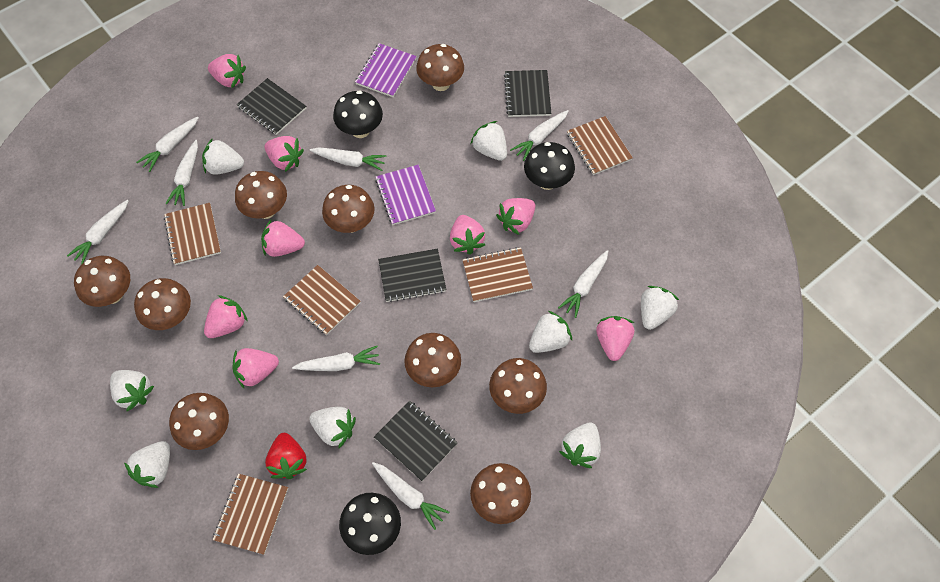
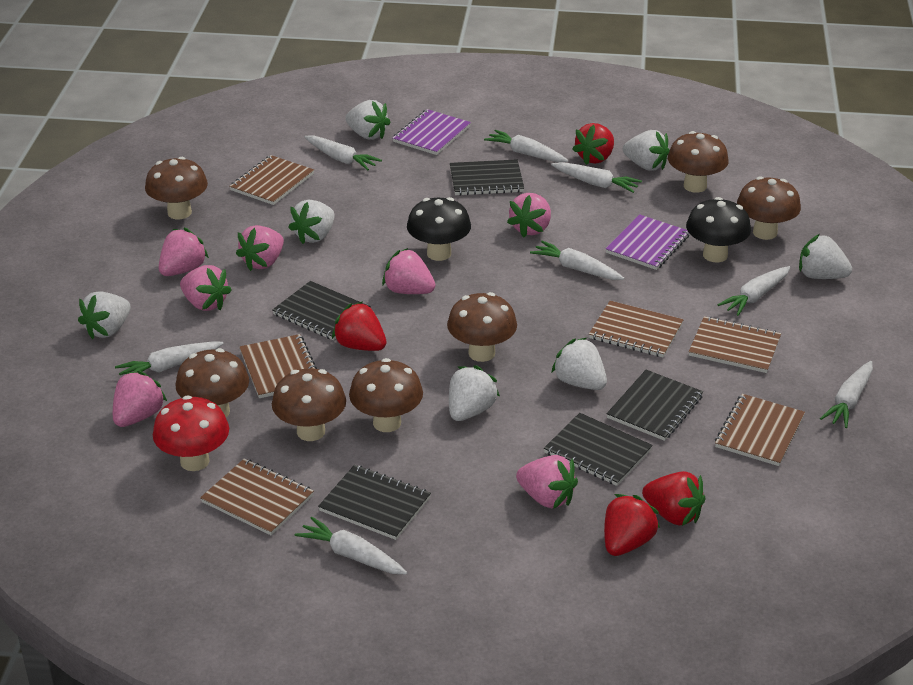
black mushroom: 3 -> 2
black notebook: 4 -> 5
brown mushroom: 9 -> 7
brown notebook: 5 -> 6
pink strawberry: 8 -> 7
red mushroom: 0 -> 1
red strawberry: 1 -> 4
white strawberry: 8 -> 7

